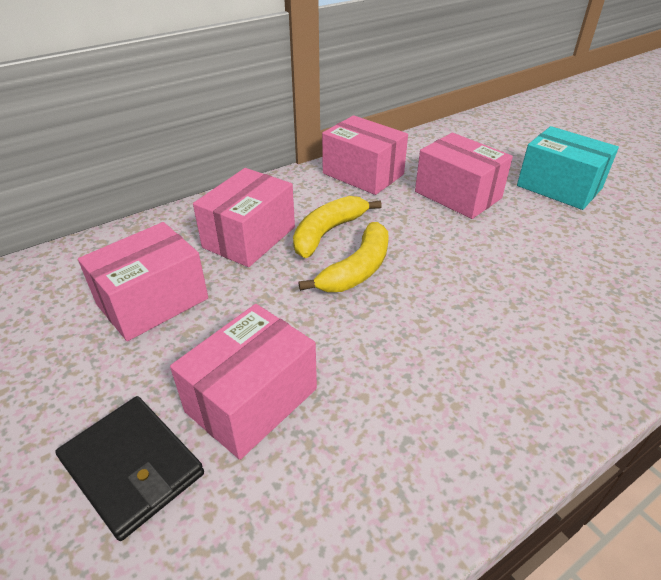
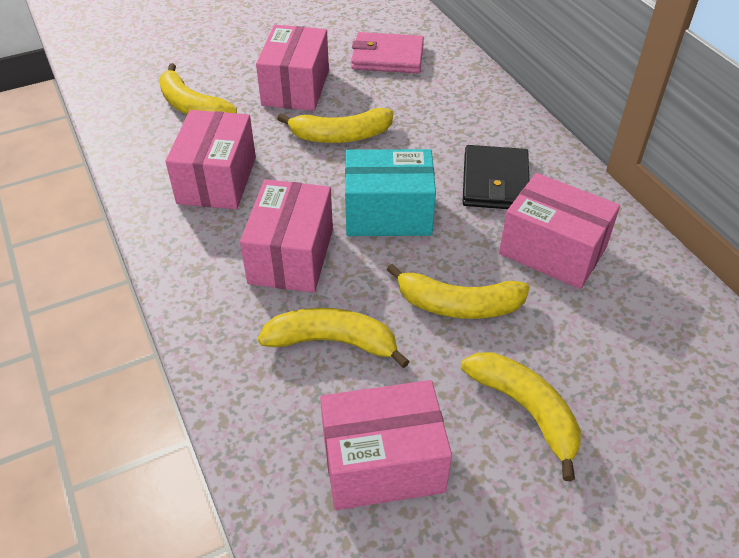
pink wallet: 0 -> 1
yellow banana: 2 -> 5

